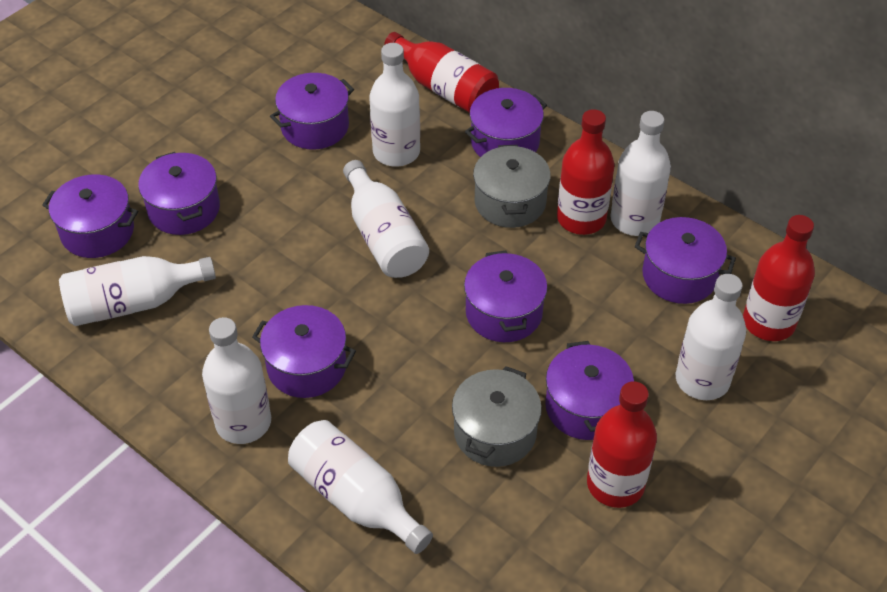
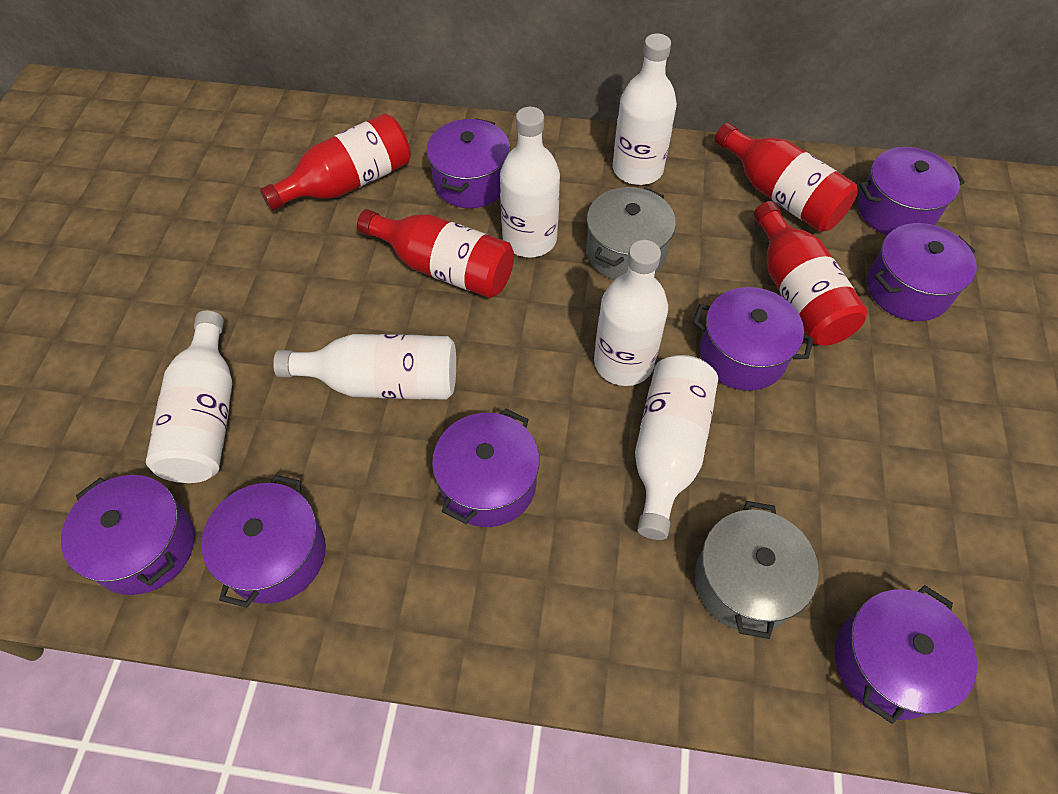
white bottle: 7 -> 6

